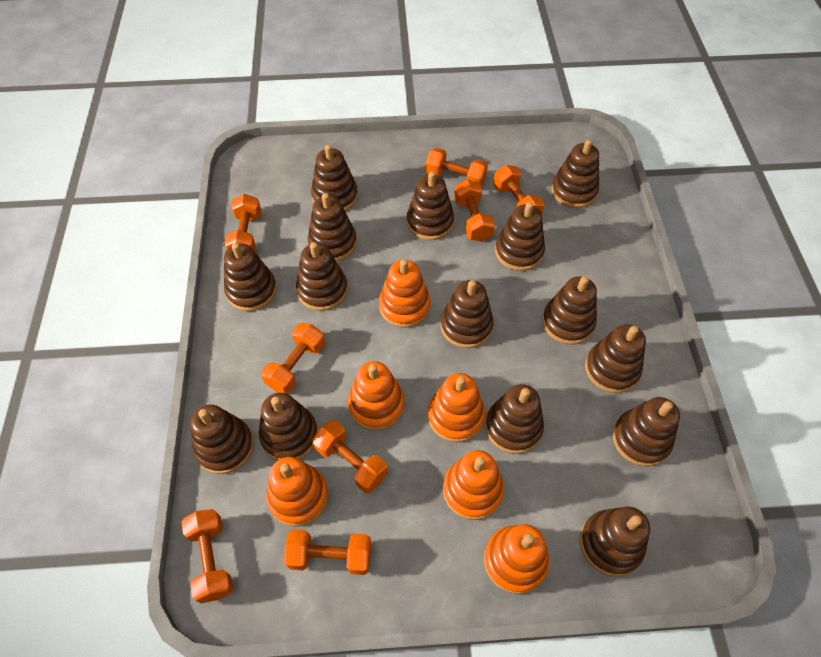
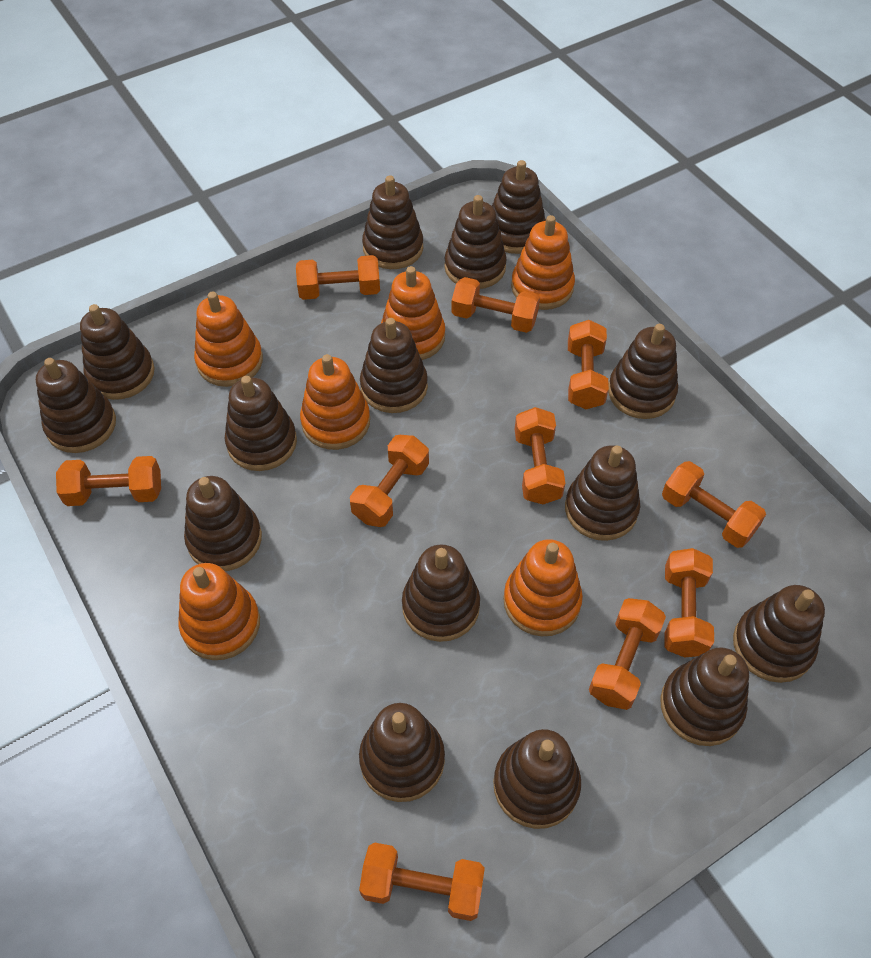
orange dumbbell: 8 -> 10

